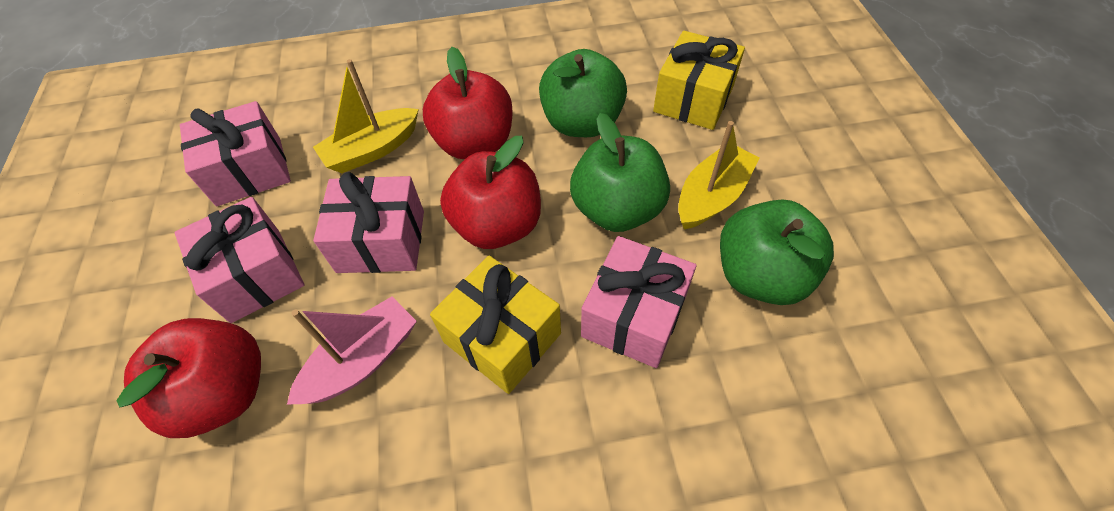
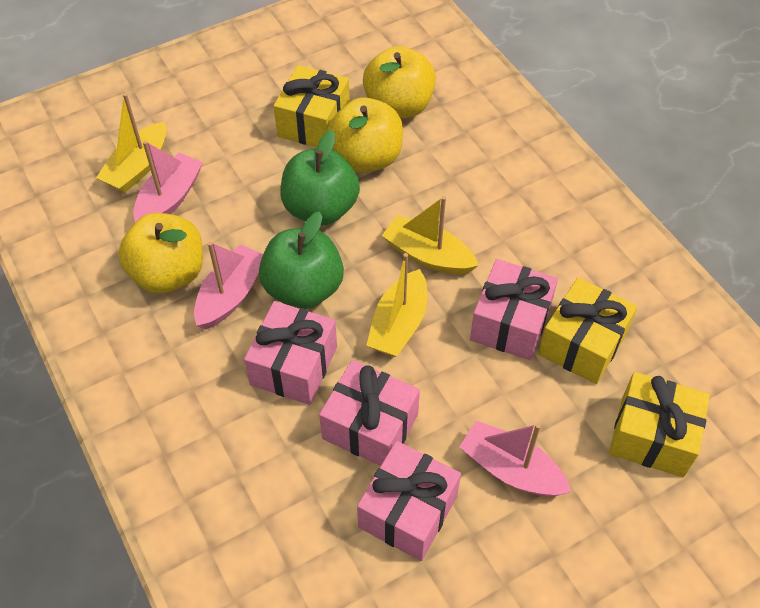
green apple: 3 -> 2
pink boat: 1 -> 3
red apple: 3 -> 0
yellow apple: 0 -> 3
yellow boat: 2 -> 3
yellow gift: 2 -> 3

